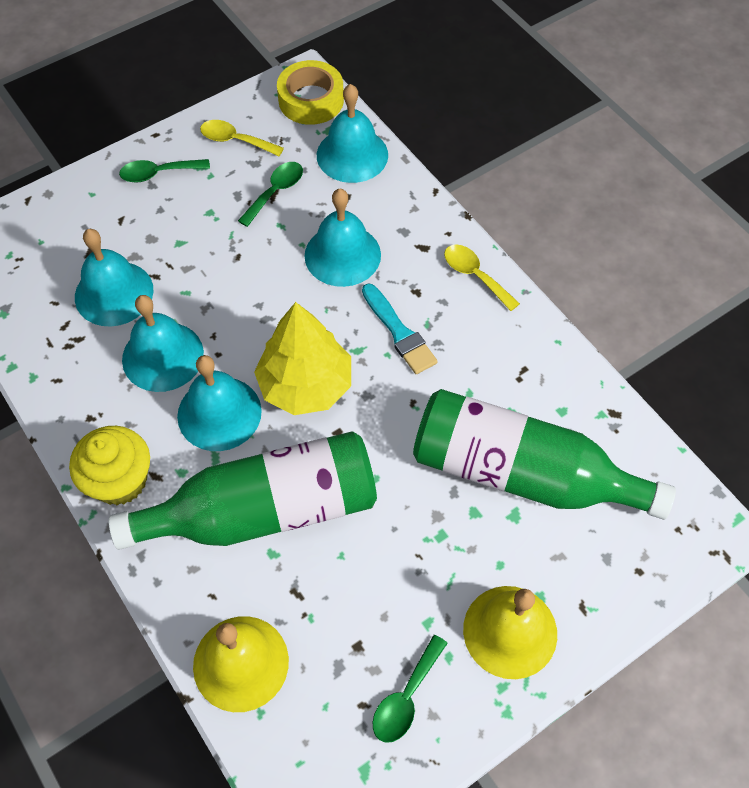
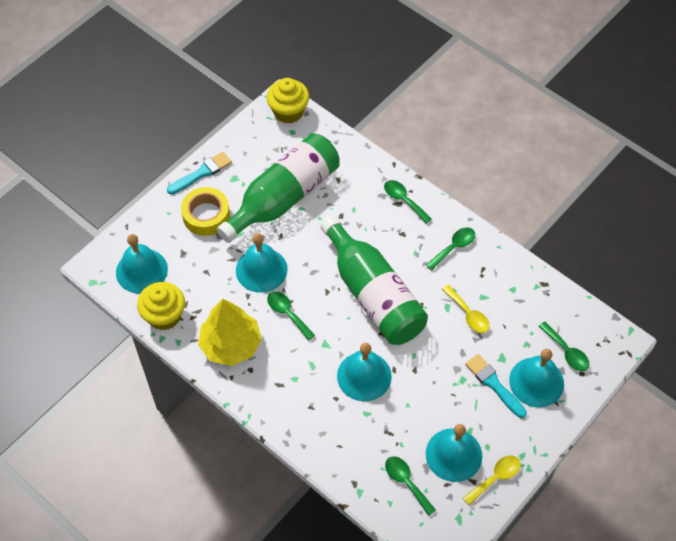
green spoon: 3 -> 5
turquoise brush: 1 -> 2
yellow bell: 2 -> 0
yellow cupcake: 1 -> 2

